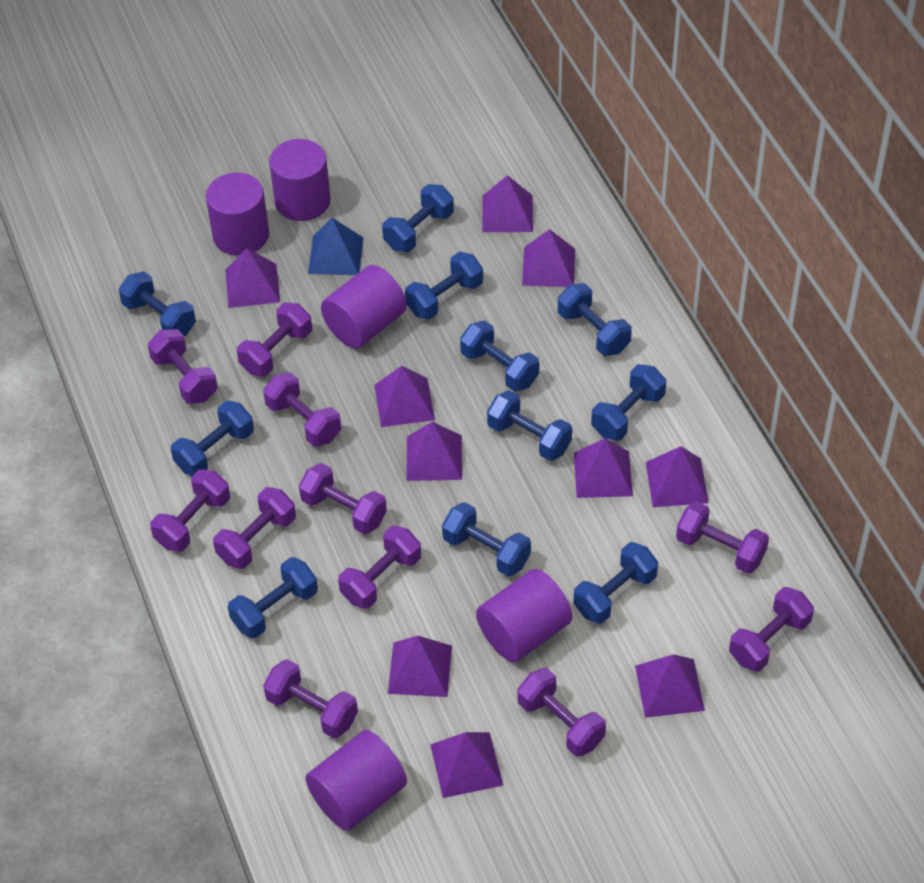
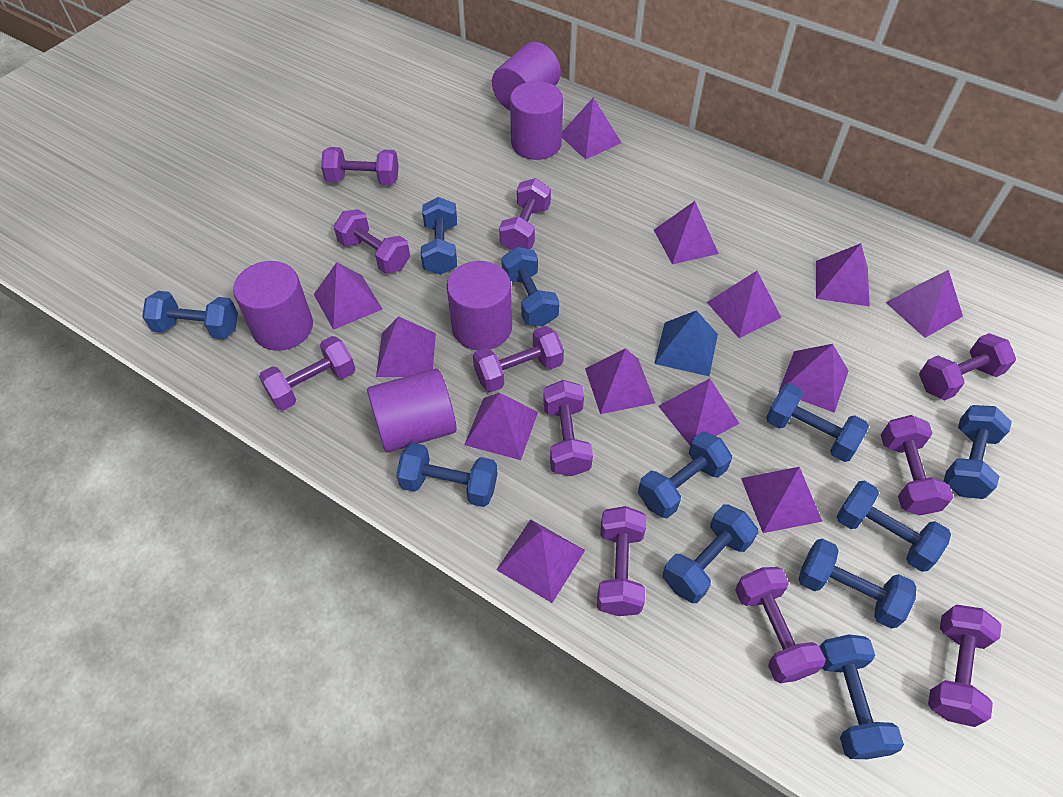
purple pyramid: 10 -> 13

